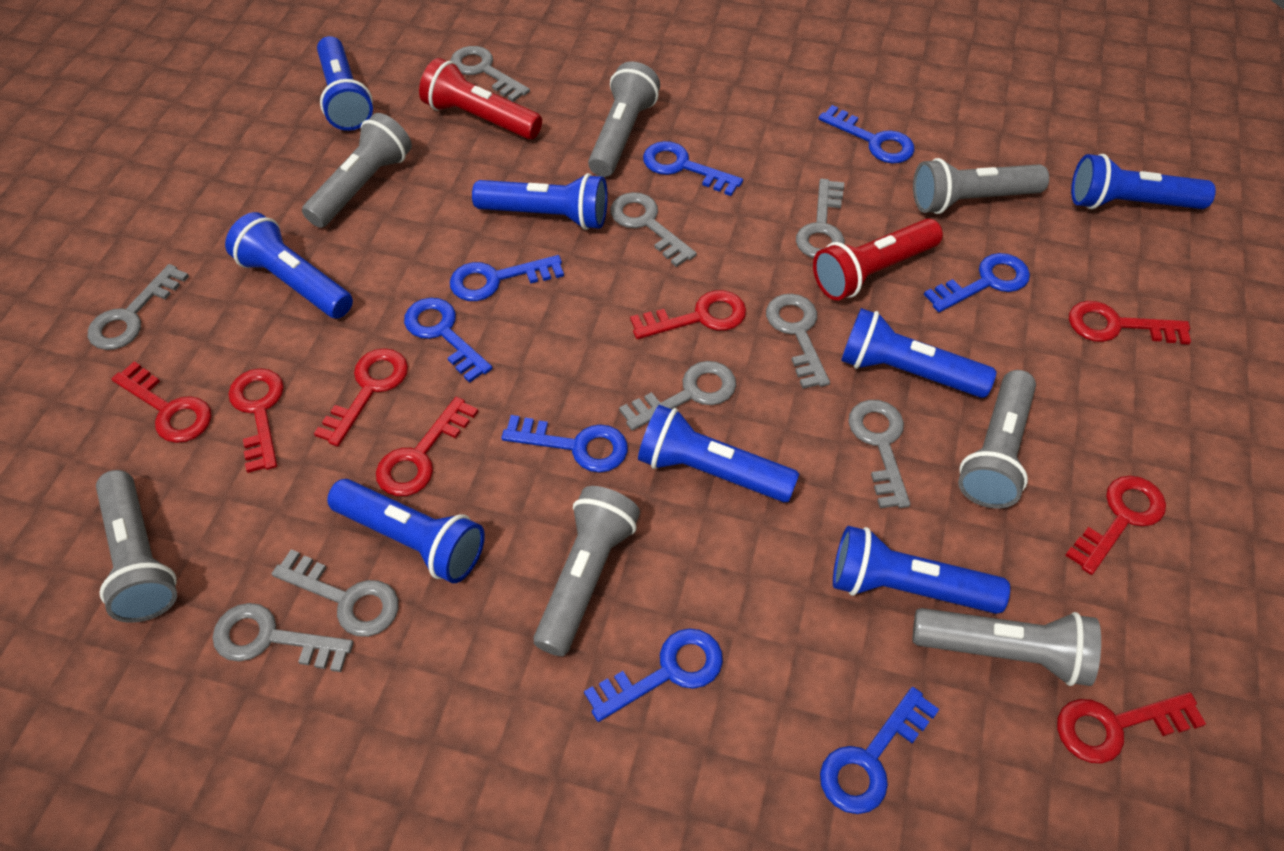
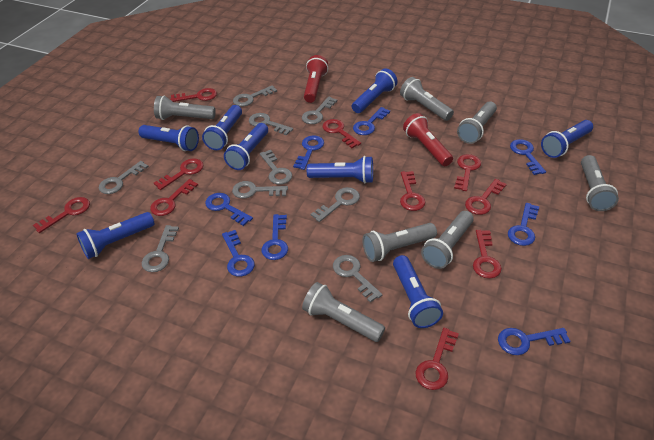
red key: 8 -> 10

